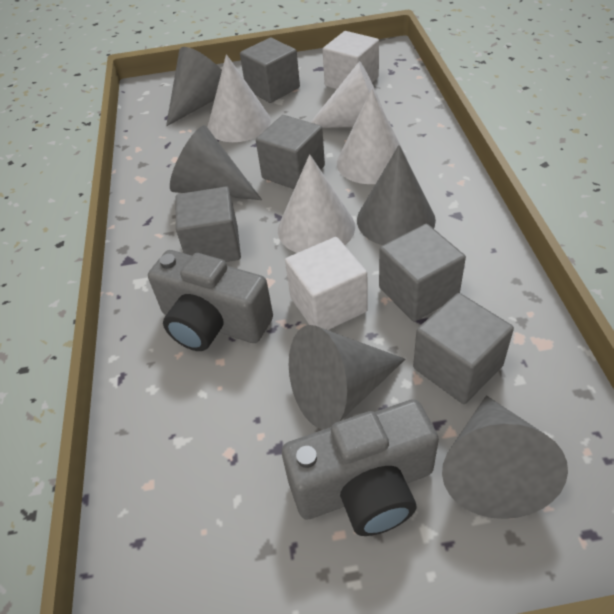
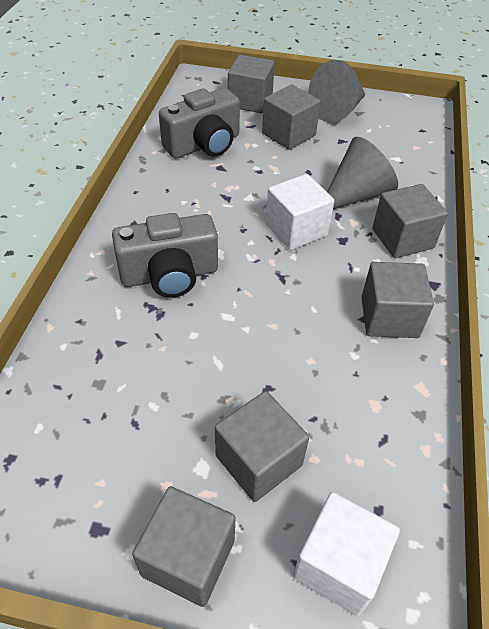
grey cone: 5 -> 2
grey cube: 5 -> 6
white cone: 4 -> 0

